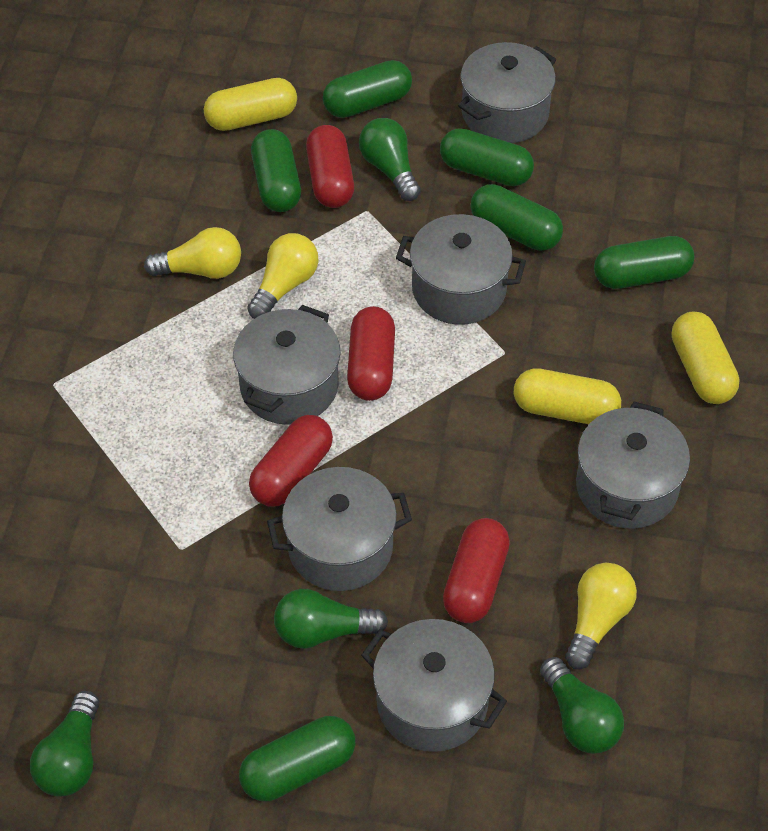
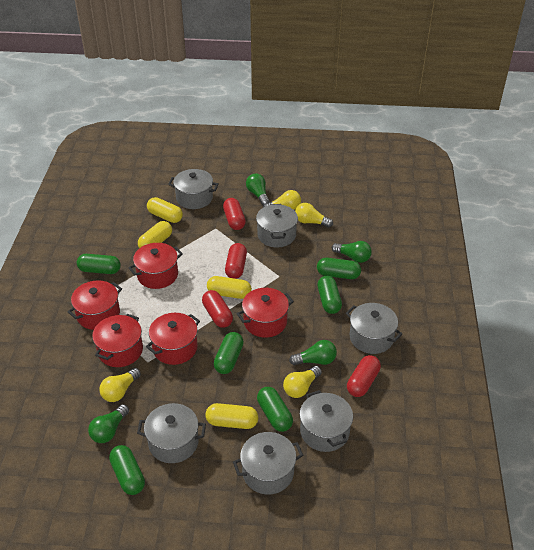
red pot: 0 -> 5
yellow capsule: 3 -> 4
yellow light bulb: 3 -> 4

